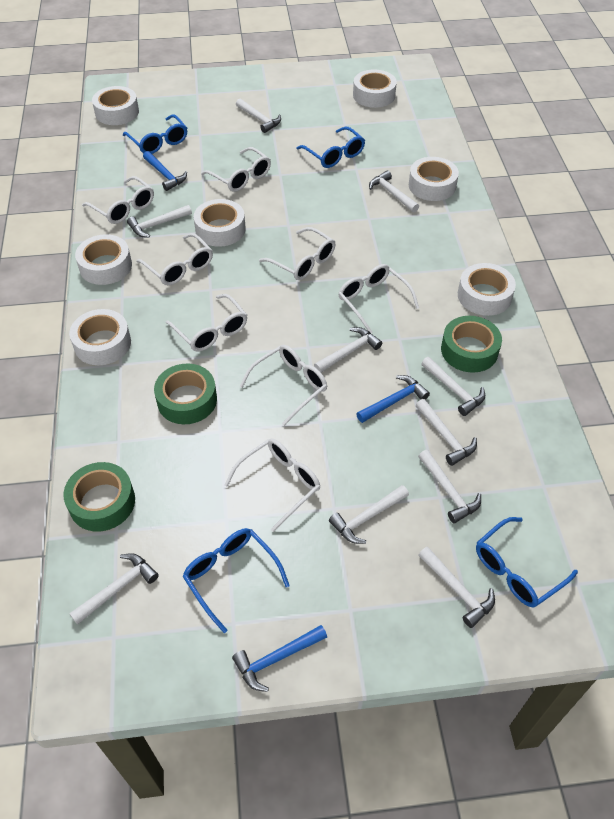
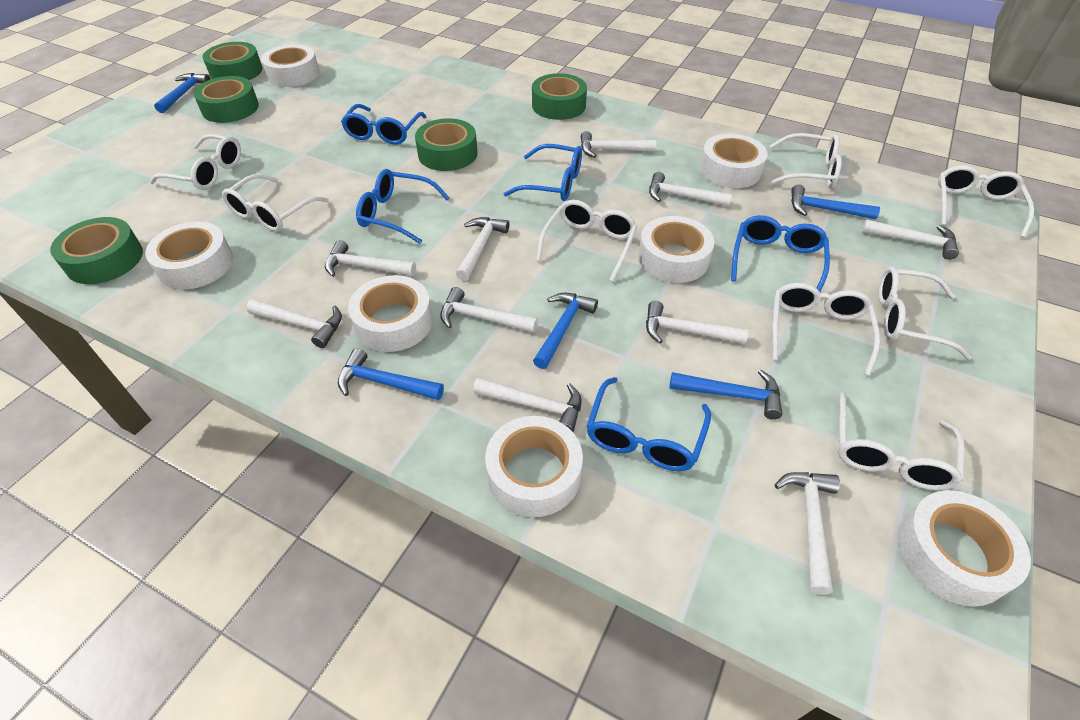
blue glasses: 4 -> 5
blue hammer: 3 -> 5
green tape: 3 -> 5

